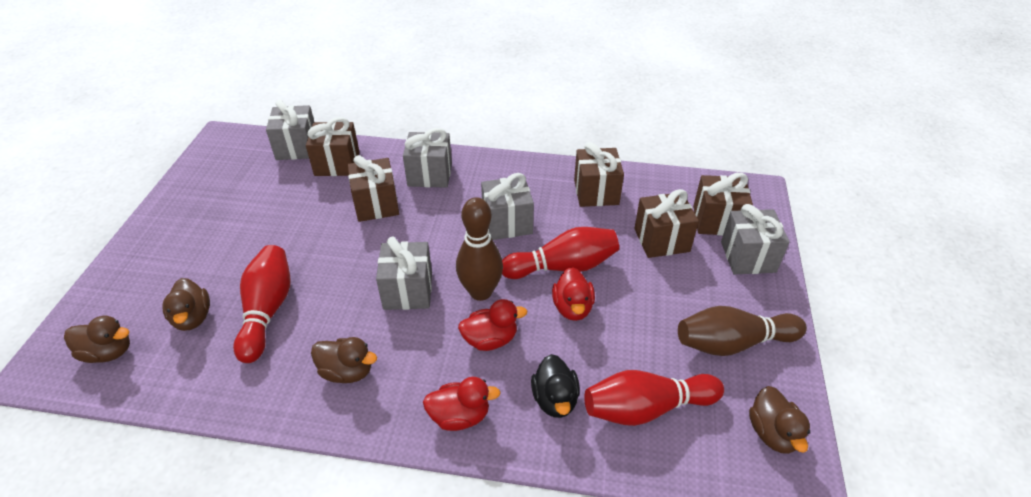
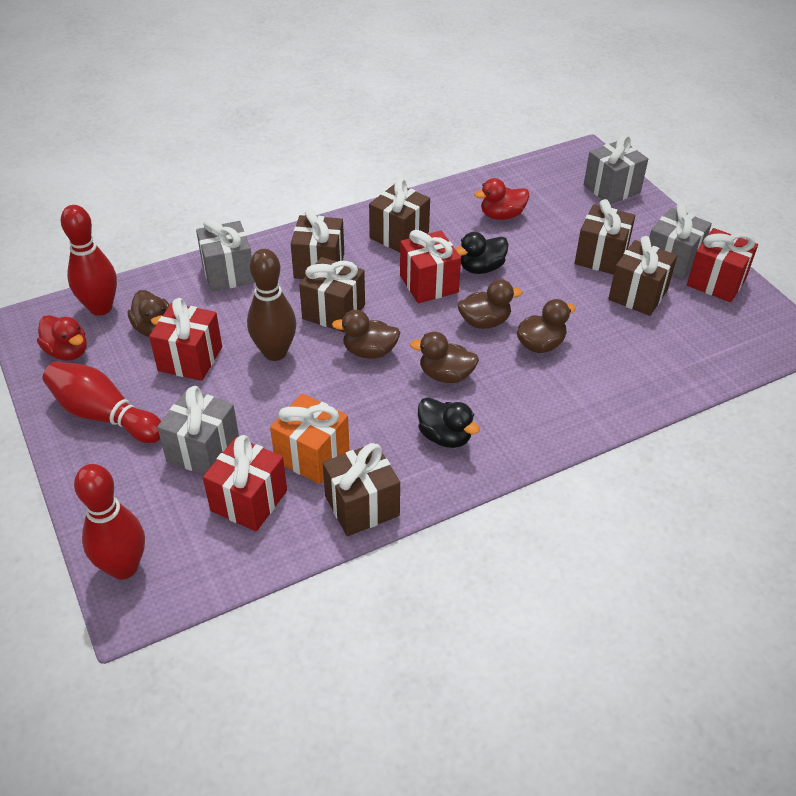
black duck: 1 -> 2
brown bowling pin: 2 -> 1
brown duck: 4 -> 5
brown gift: 5 -> 6
grey gift: 5 -> 4
orange gift: 0 -> 1
red duck: 3 -> 2
red gift: 0 -> 4

